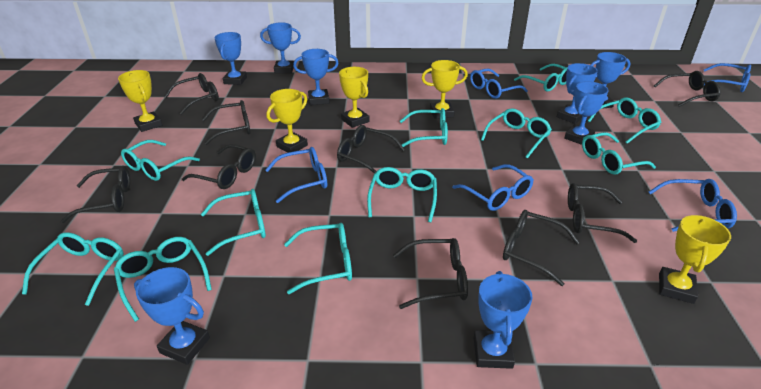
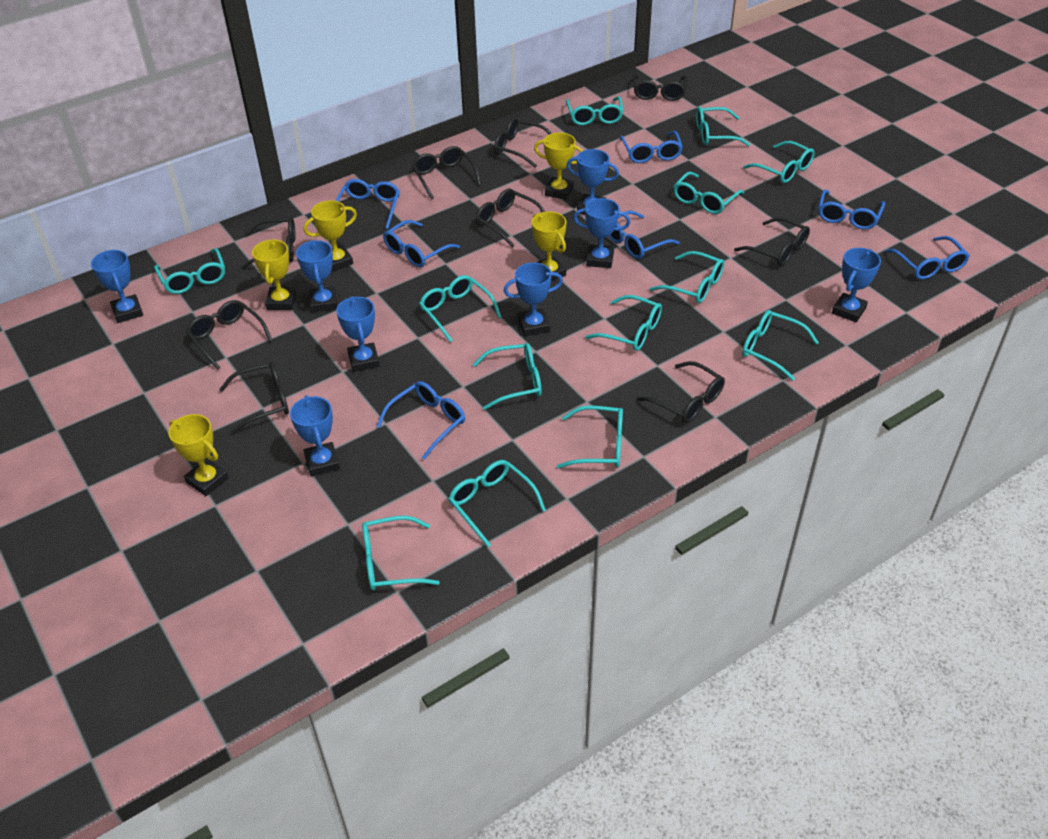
blue glasses: 5 -> 7
turquoise glasses: 11 -> 13

